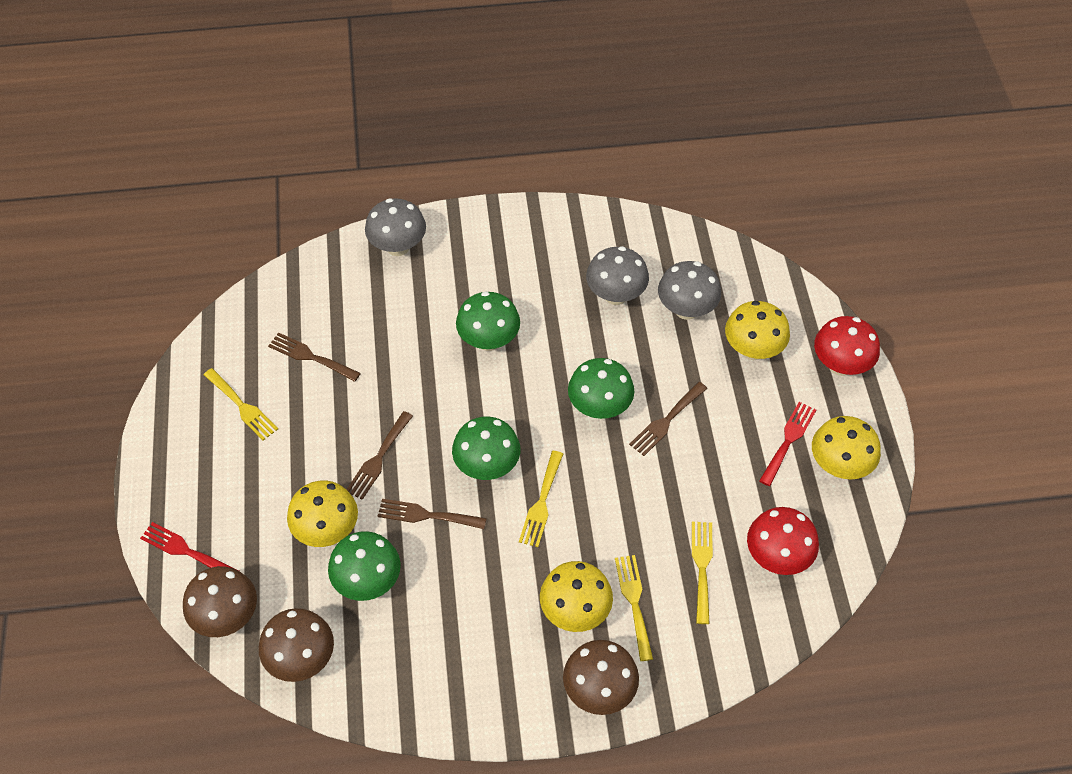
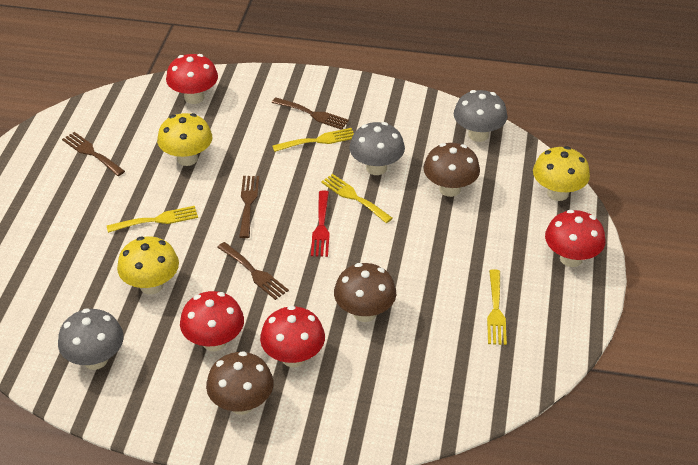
green mushroom: 4 -> 0
red fork: 2 -> 1
red mushroom: 2 -> 4
yellow mushroom: 4 -> 3

